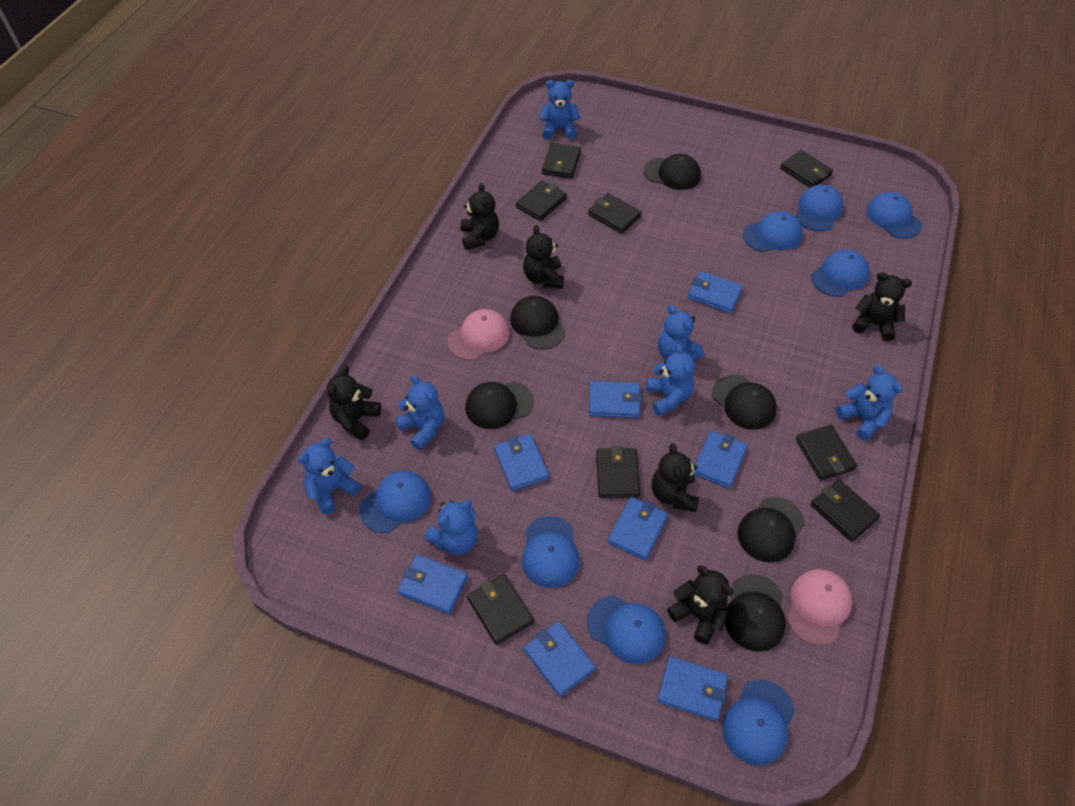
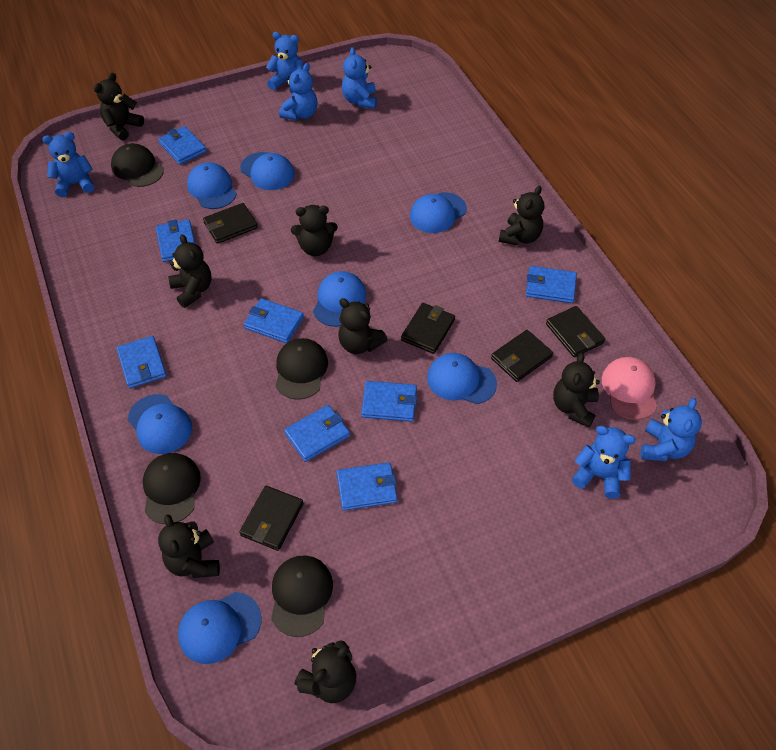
black cap: 6 -> 4
black teddy bear: 6 -> 8
black wallet: 8 -> 5
blue cap: 8 -> 7
blue teddy bear: 7 -> 6
pink cap: 2 -> 1

